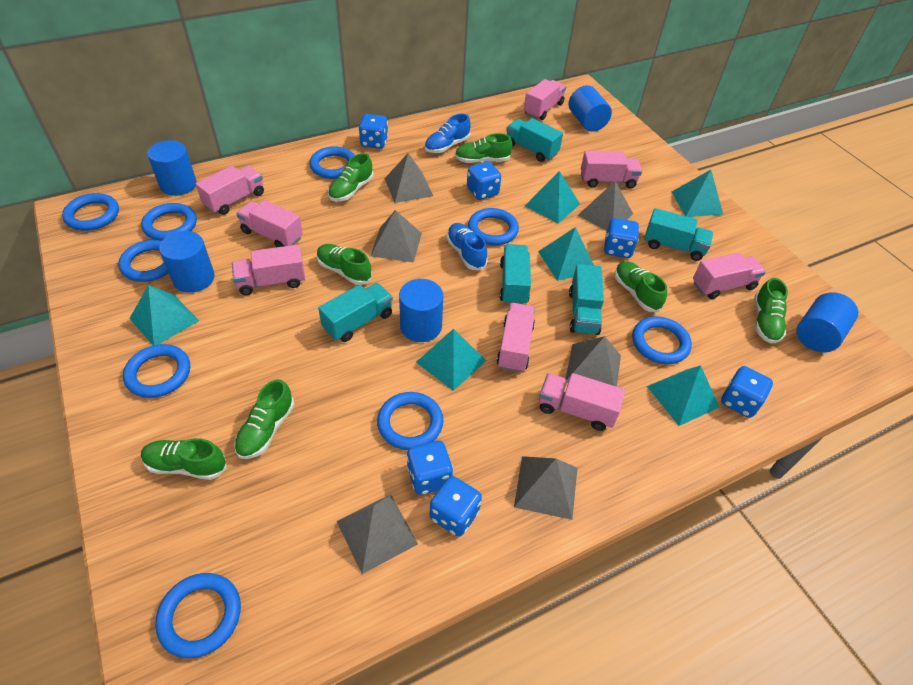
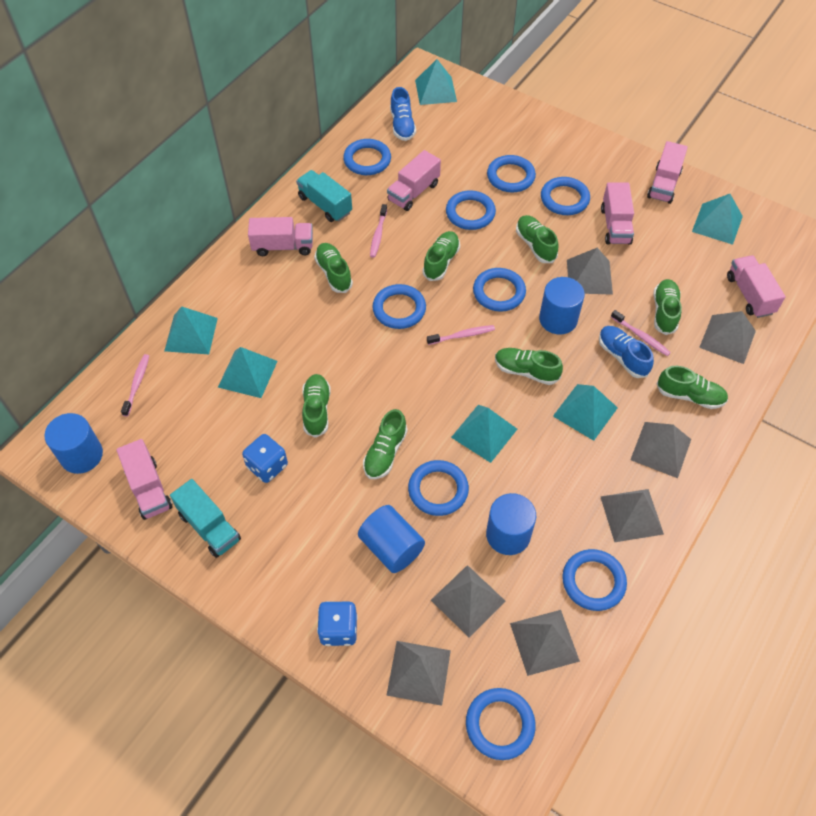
blue cylinder: 5 -> 4
blue dice: 6 -> 2
green shoe: 7 -> 8
grey pyramid: 6 -> 7
pink toothbrush: 0 -> 4
pink truck: 8 -> 6
turquoise truck: 5 -> 2

